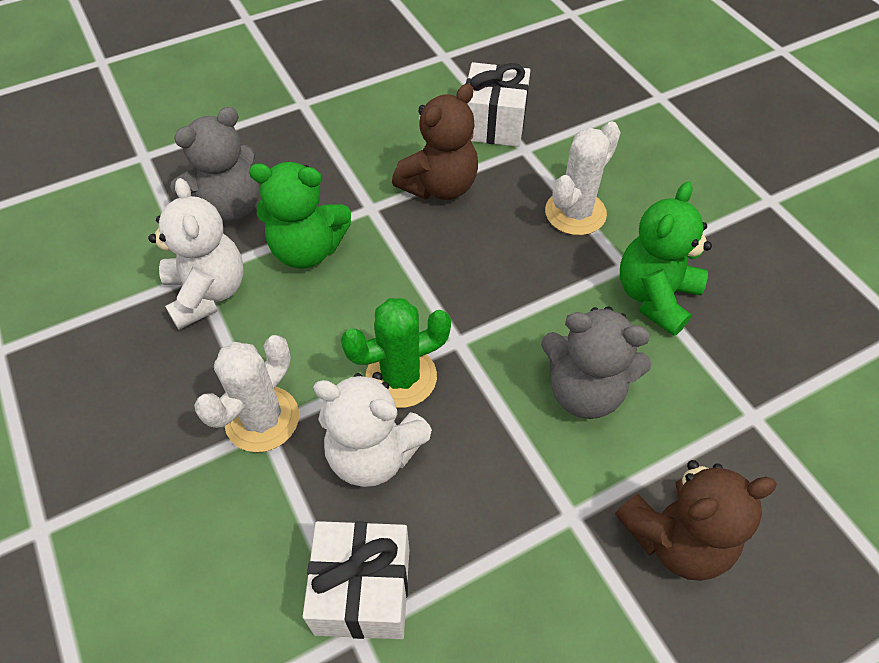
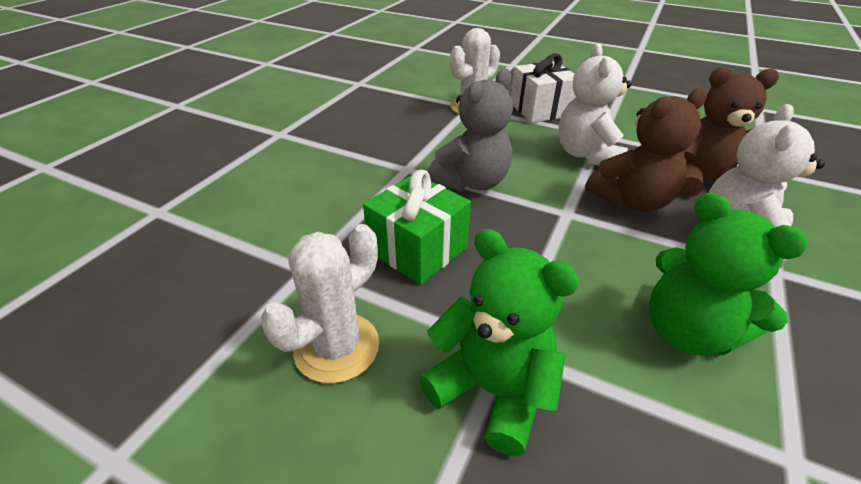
green cactus: 1 -> 0
green gift: 0 -> 1
grey teddy bear: 2 -> 1
white gift: 2 -> 1

